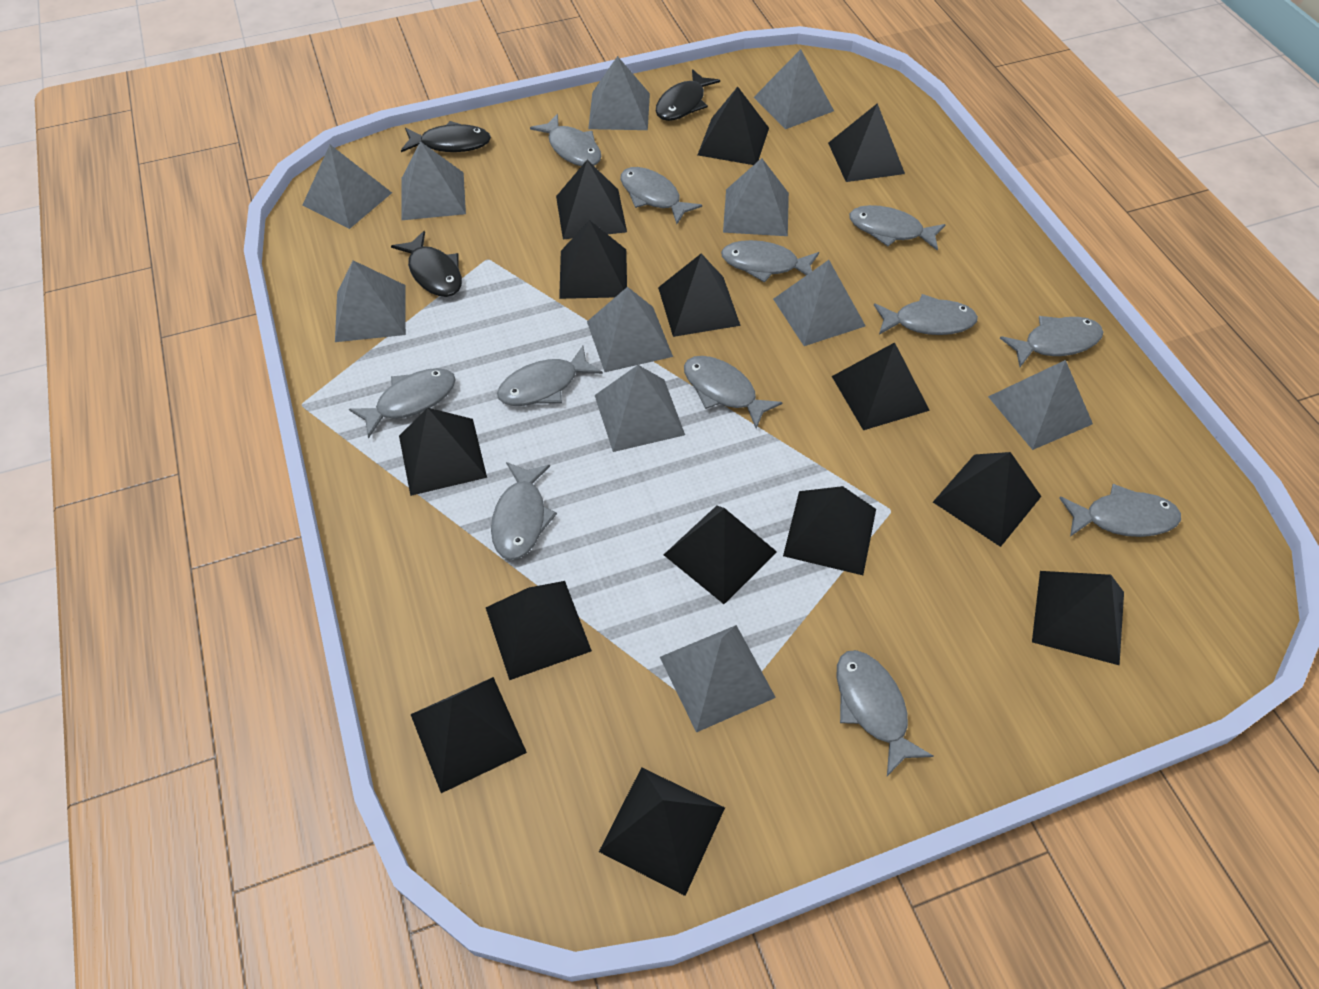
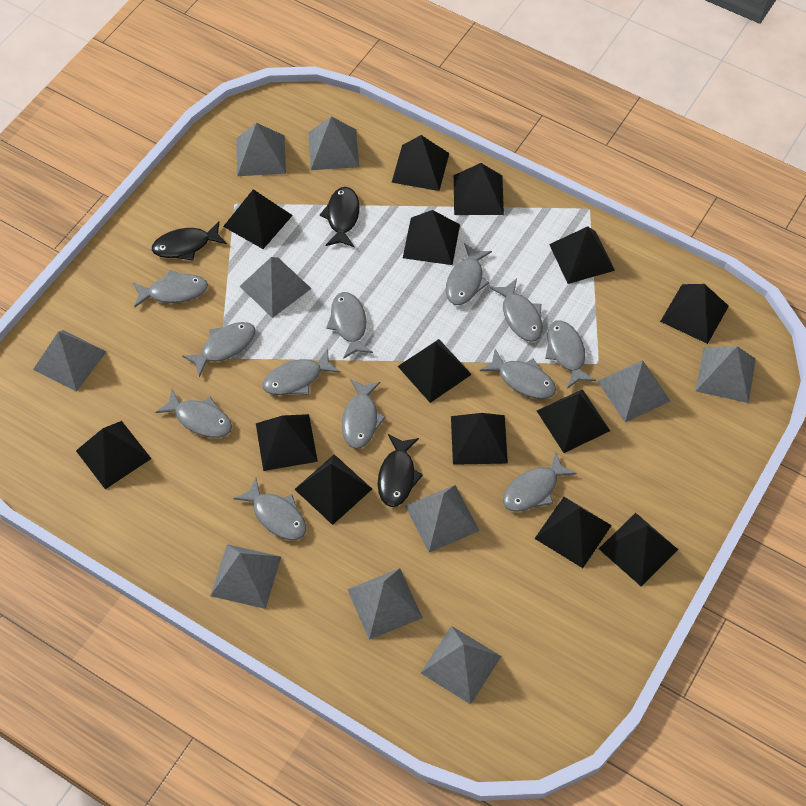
grey pyramid: 11 -> 10

